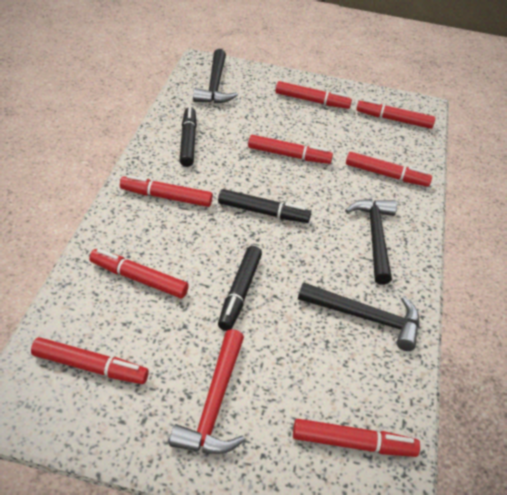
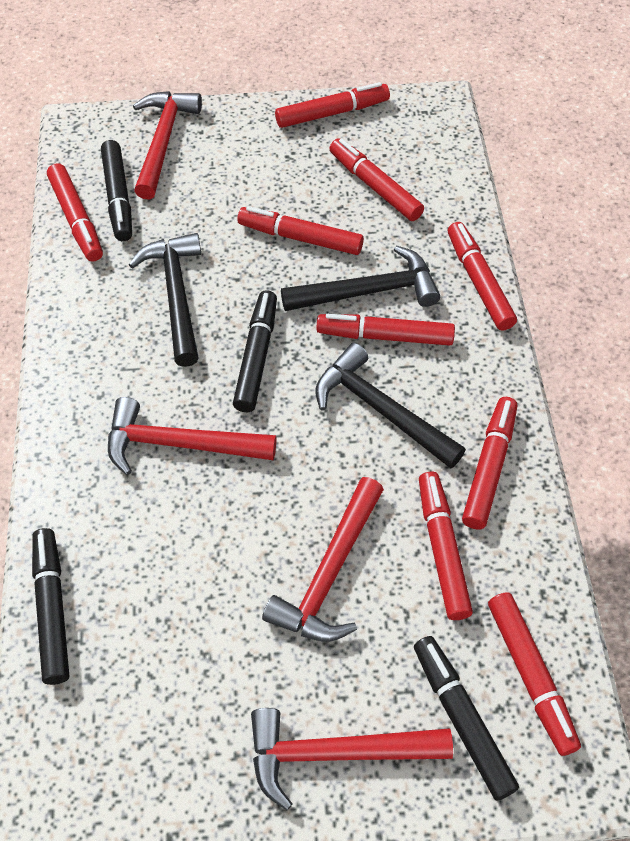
black marker: 3 -> 4
red hammer: 1 -> 4
red marker: 8 -> 9

